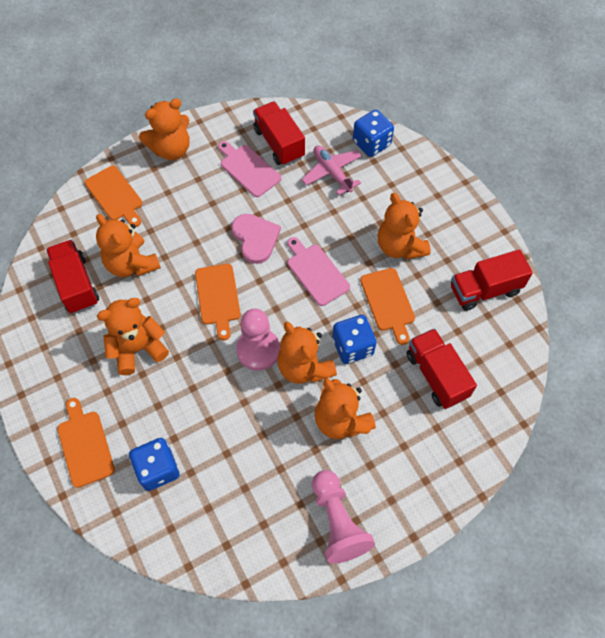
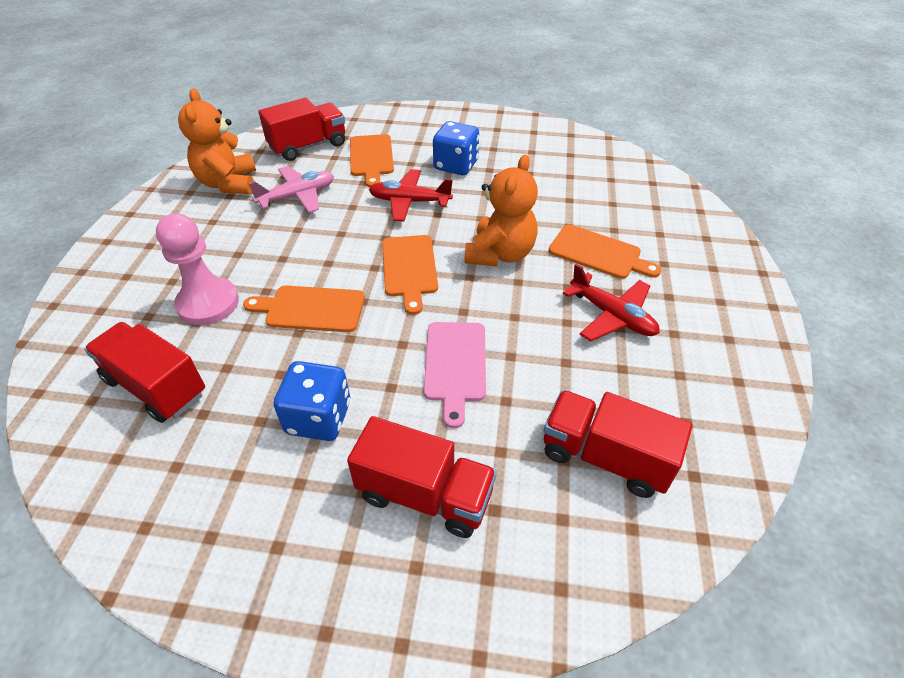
blue dice: 3 -> 2
orange teddy bear: 6 -> 2
pink cutting board: 2 -> 1
pink heart: 1 -> 0
pink pawn: 2 -> 1
red plane: 0 -> 2

